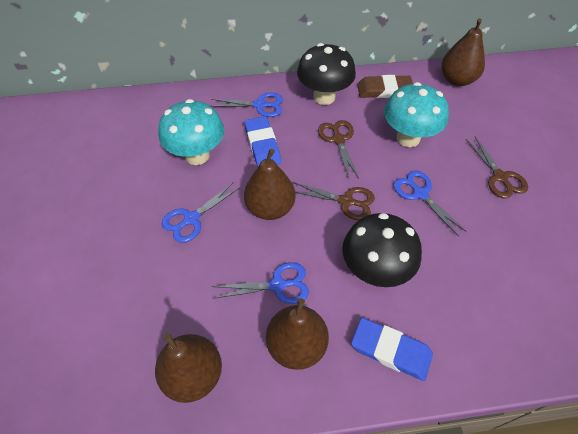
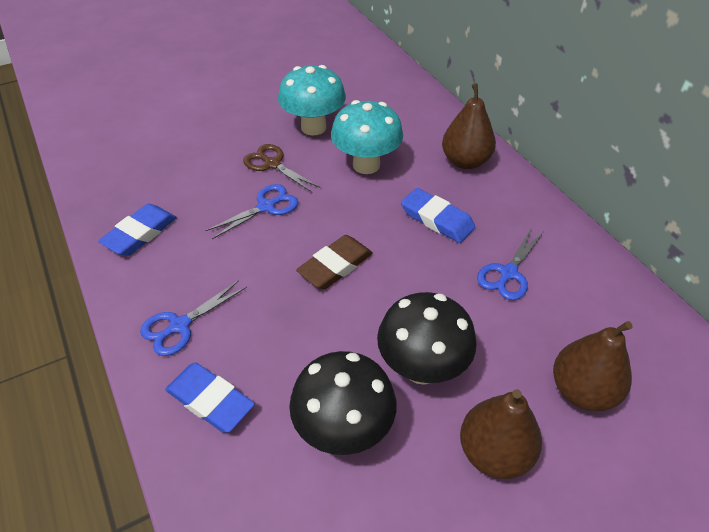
blue eraser: 2 -> 3
blue scissors: 4 -> 3
brown pear: 4 -> 3
brown scissors: 3 -> 1

